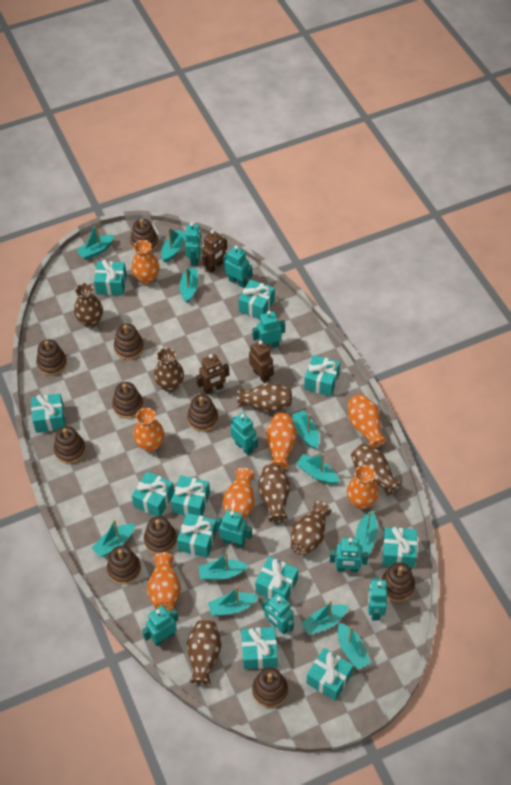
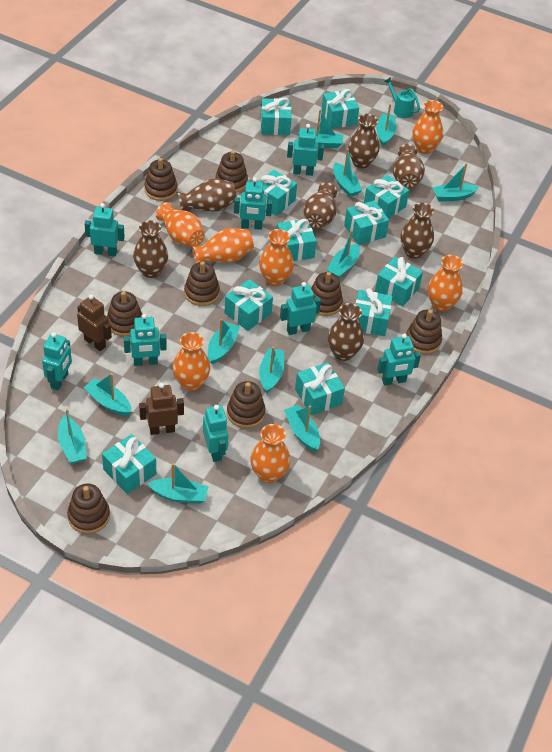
brown robot: 3 -> 2
brown stacking toy: 10 -> 8
turquoise robot: 9 -> 8
turquoise watering can: 0 -> 1

